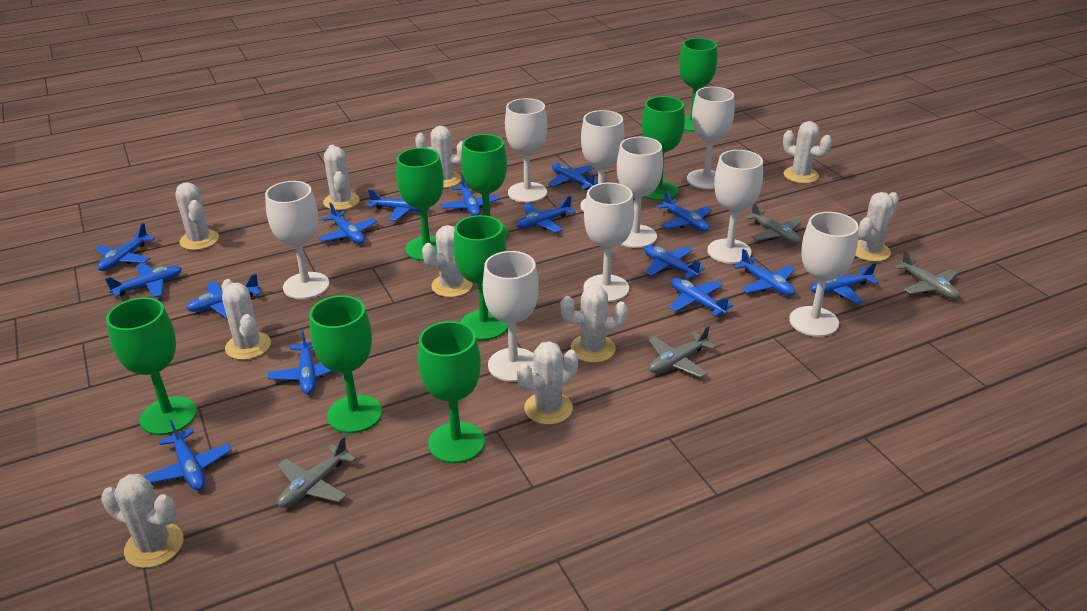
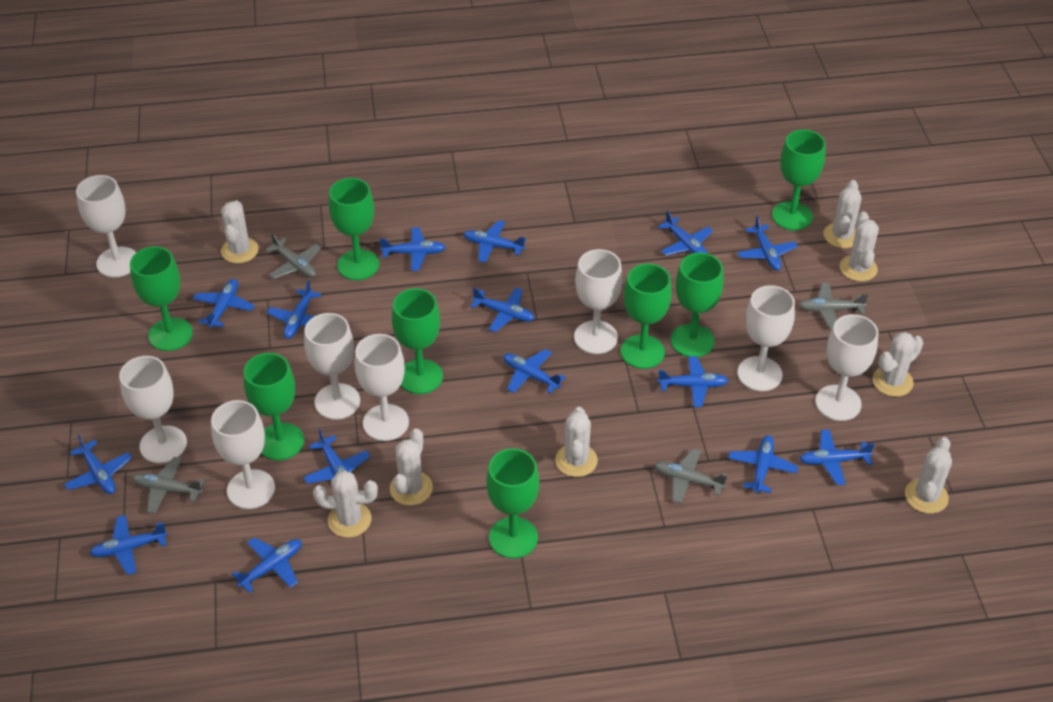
white cactus: 10 -> 8
white goblet: 9 -> 8

